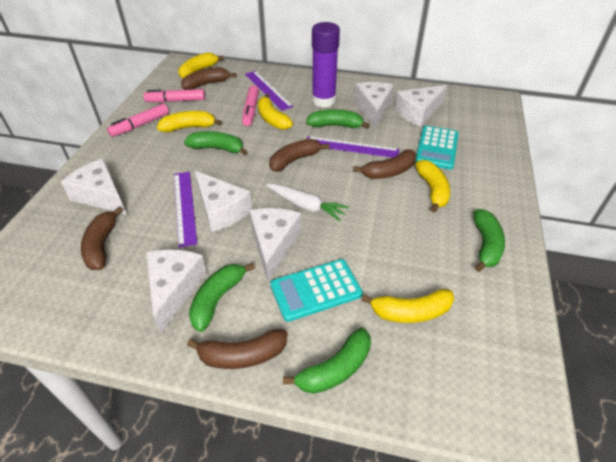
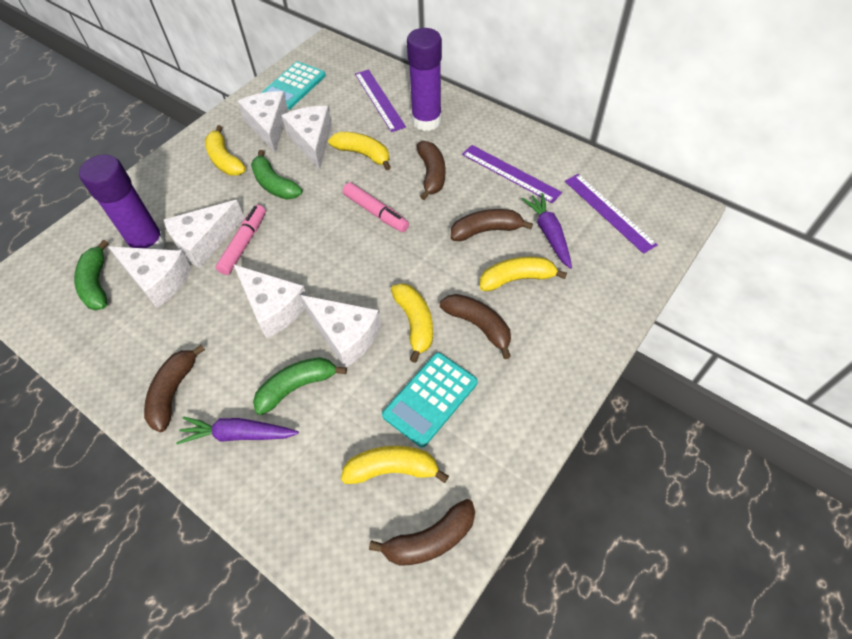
green banana: 5 -> 3
pink marker: 3 -> 2
purple carrot: 0 -> 2
purple glue stick: 1 -> 2
white carrot: 1 -> 0

